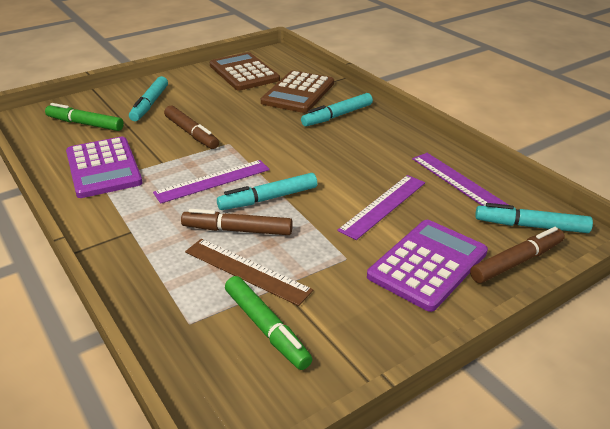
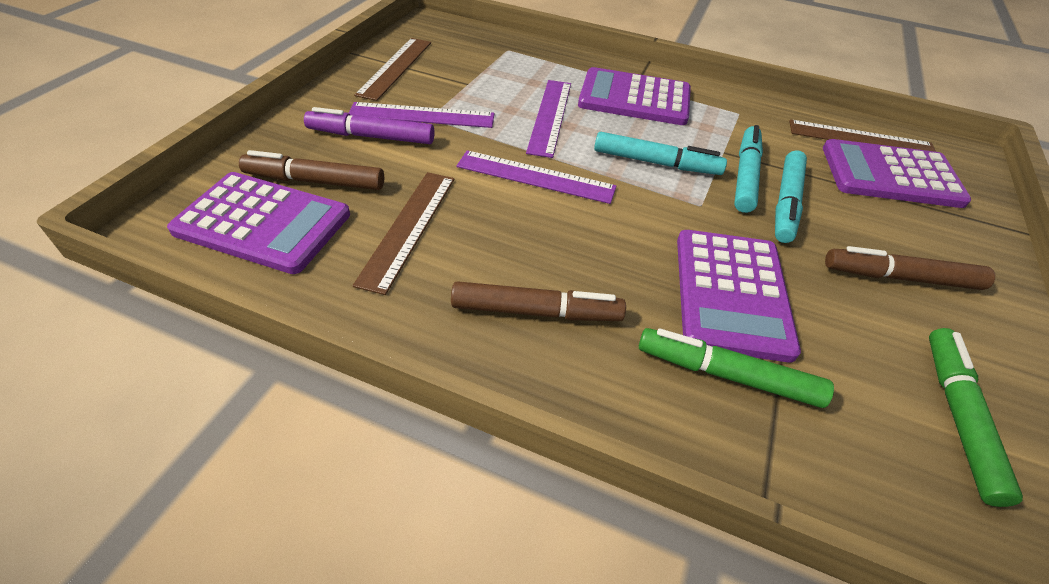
brown calculator: 2 -> 0
brown ruler: 1 -> 3
purple calculator: 2 -> 4
purple marker: 0 -> 1
turquoise marker: 4 -> 3

